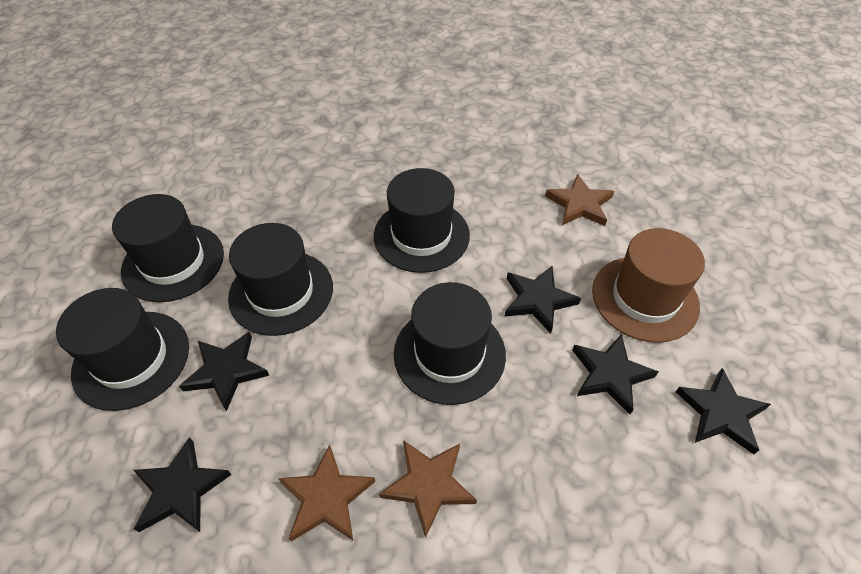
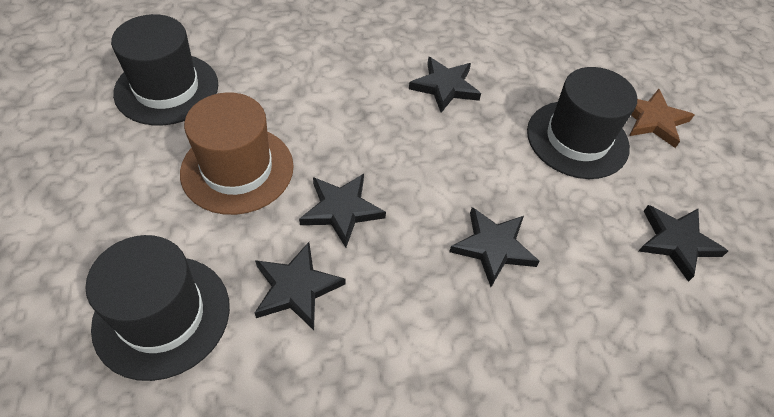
black hat: 5 -> 3
brown star: 3 -> 1

